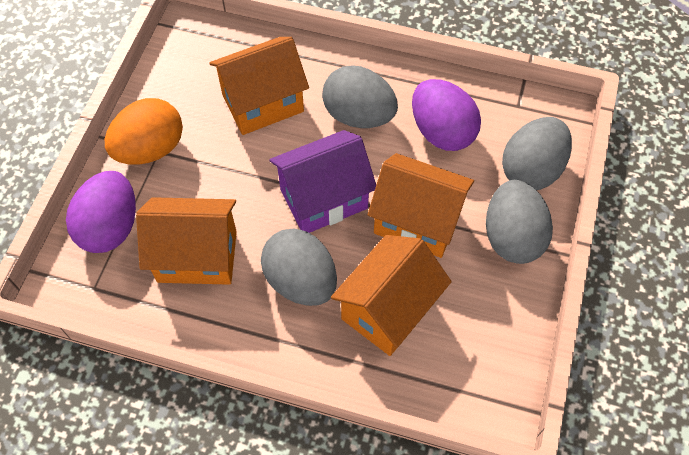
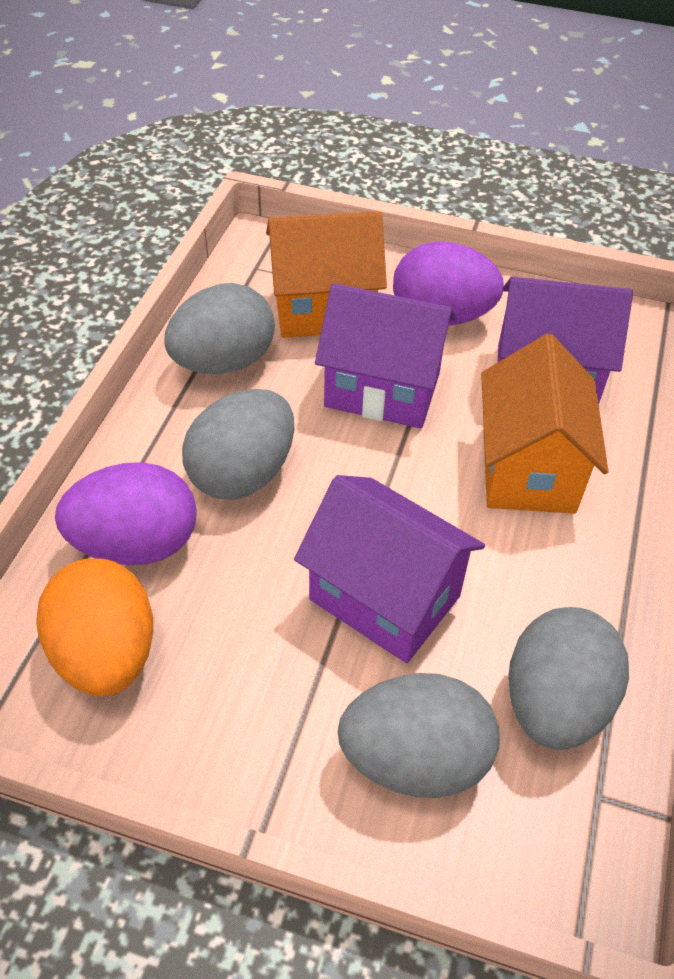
orange house: 4 -> 2
purple house: 1 -> 3

